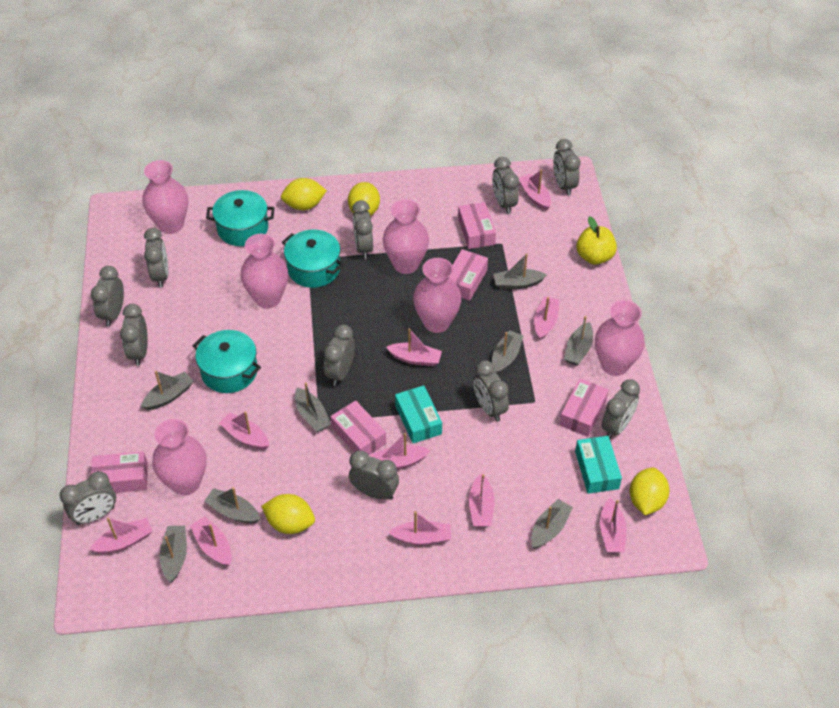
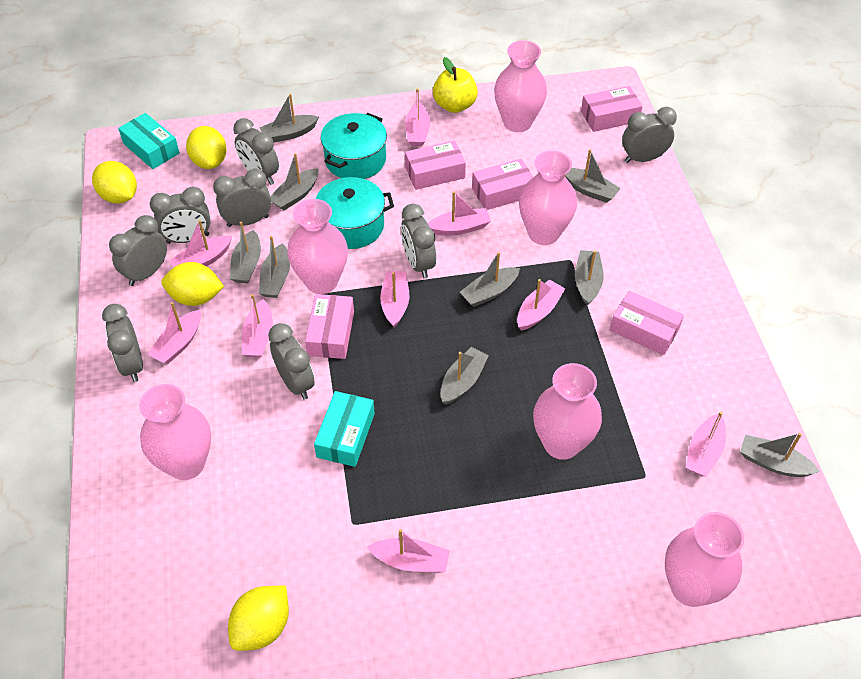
grey boat: 8 -> 9
grey clock: 11 -> 8
pink boat: 10 -> 9
turquoise pot: 3 -> 2

